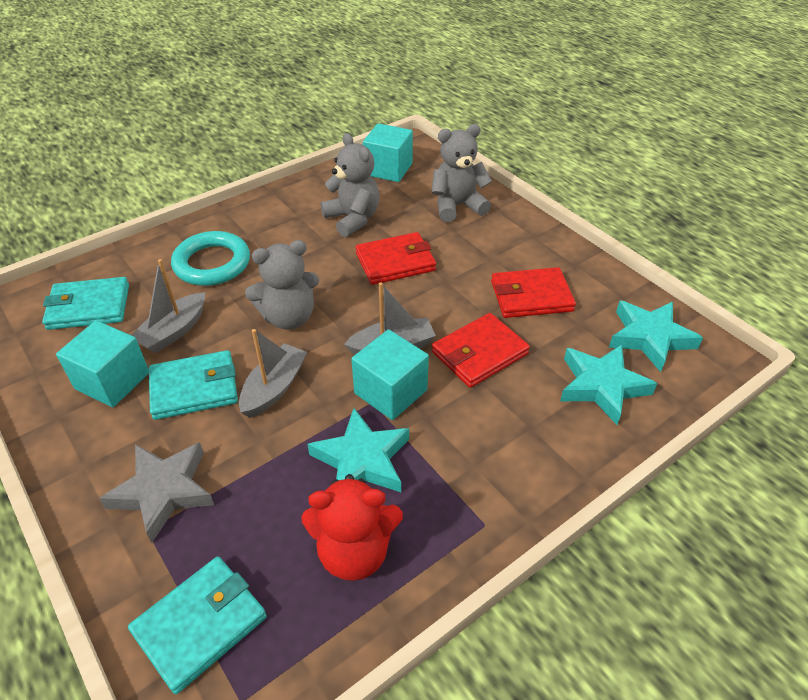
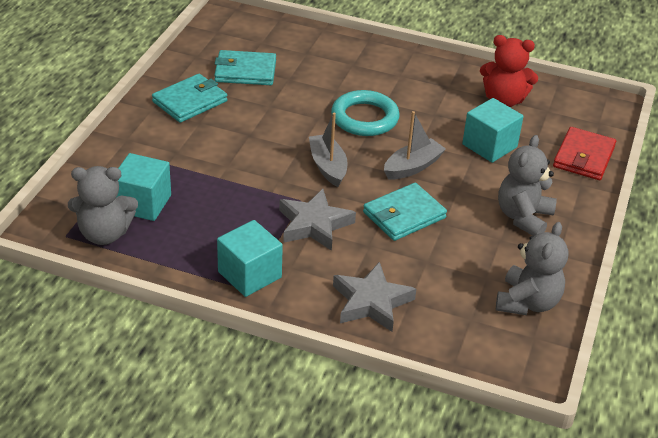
grey boat: 3 -> 2
grey star: 1 -> 2
red wallet: 3 -> 1
turquoise star: 3 -> 0

